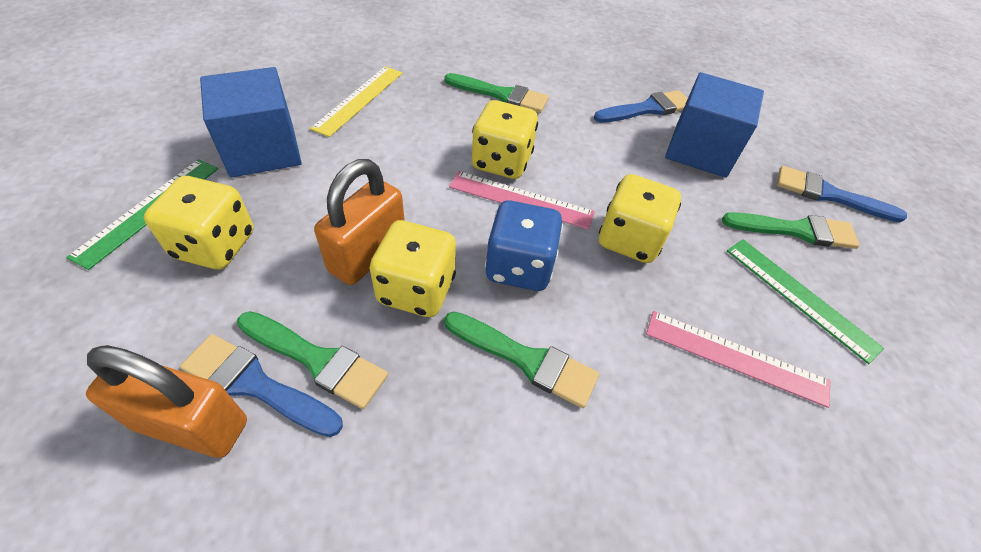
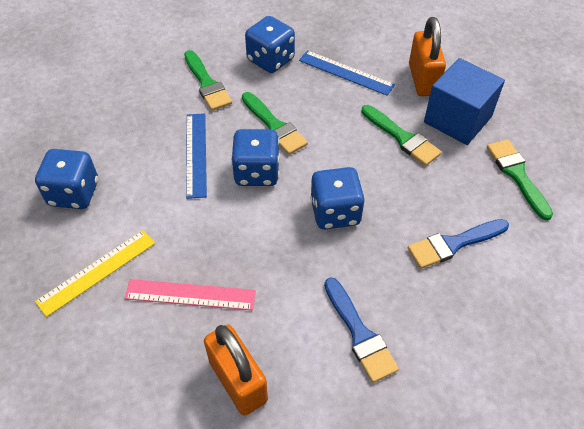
blue brush: 3 -> 2
blue cube: 2 -> 1
blue dice: 1 -> 4
blue ruler: 0 -> 2
green ruler: 2 -> 0
pink ruler: 2 -> 1
yellow dice: 4 -> 0

